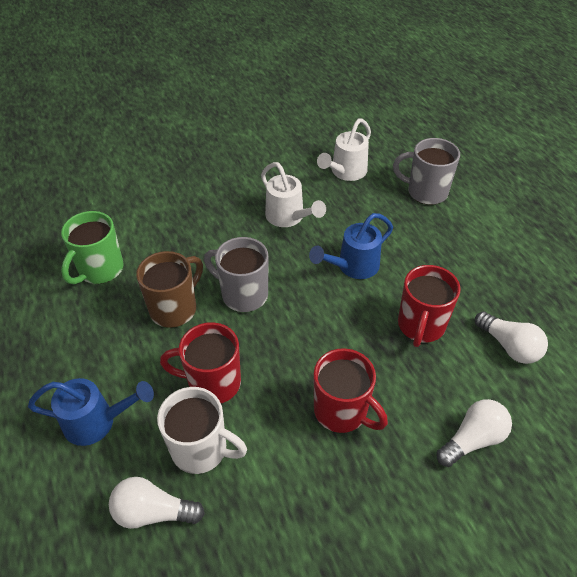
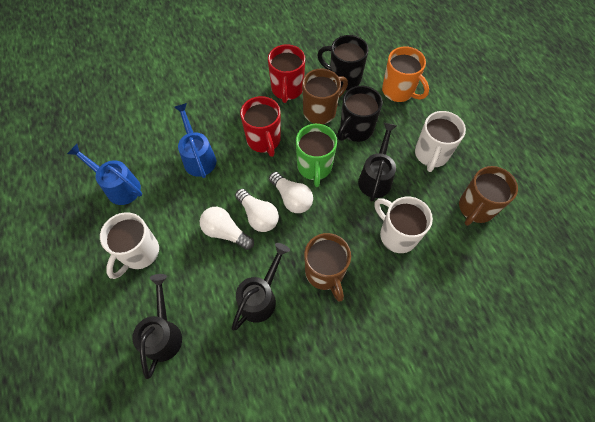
black mug: 0 -> 2
black watering can: 0 -> 3
brown mug: 1 -> 3
grey mug: 2 -> 0
orange mug: 0 -> 1
red mug: 3 -> 2
white mug: 1 -> 3
white watering can: 2 -> 0

